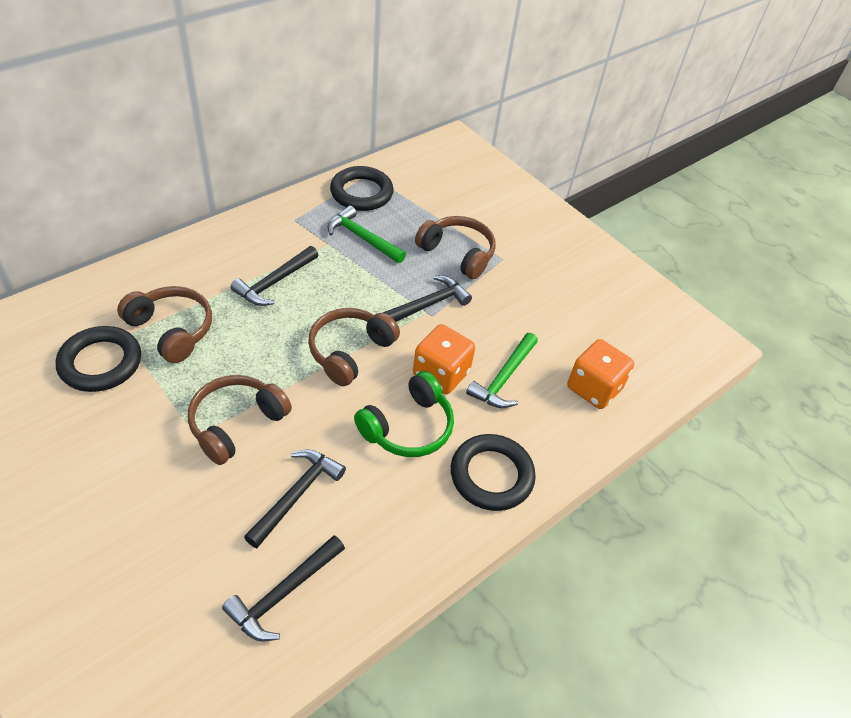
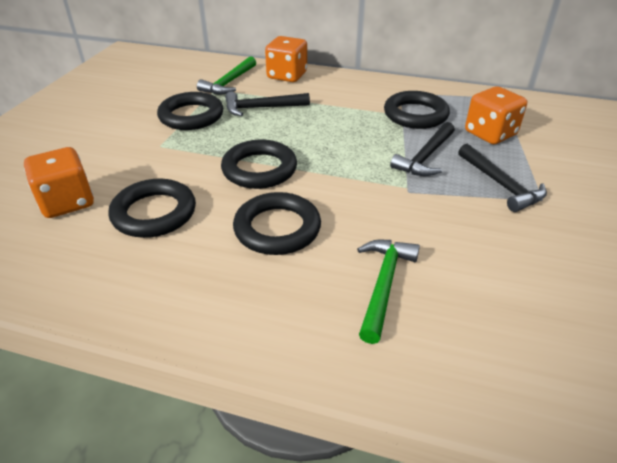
black hammer: 4 -> 3
black ring: 3 -> 5
brown headphones: 4 -> 0
green headphones: 1 -> 0
orange dice: 2 -> 3

